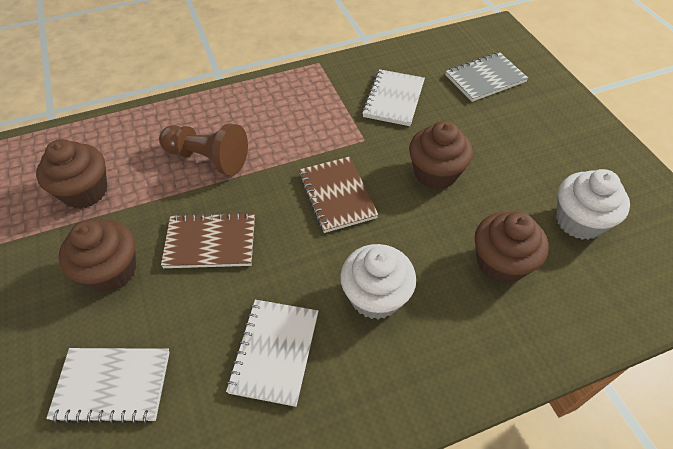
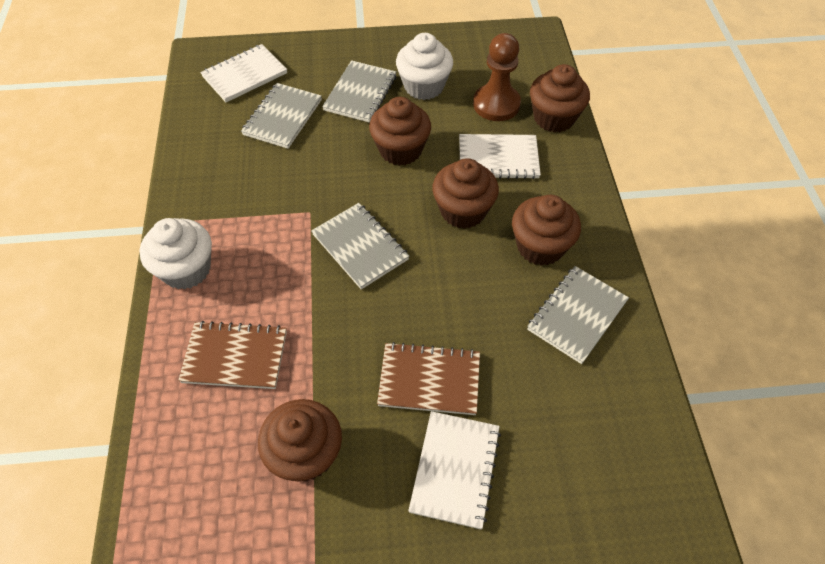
brown cupcake: 4 -> 5
grey notebook: 1 -> 4

